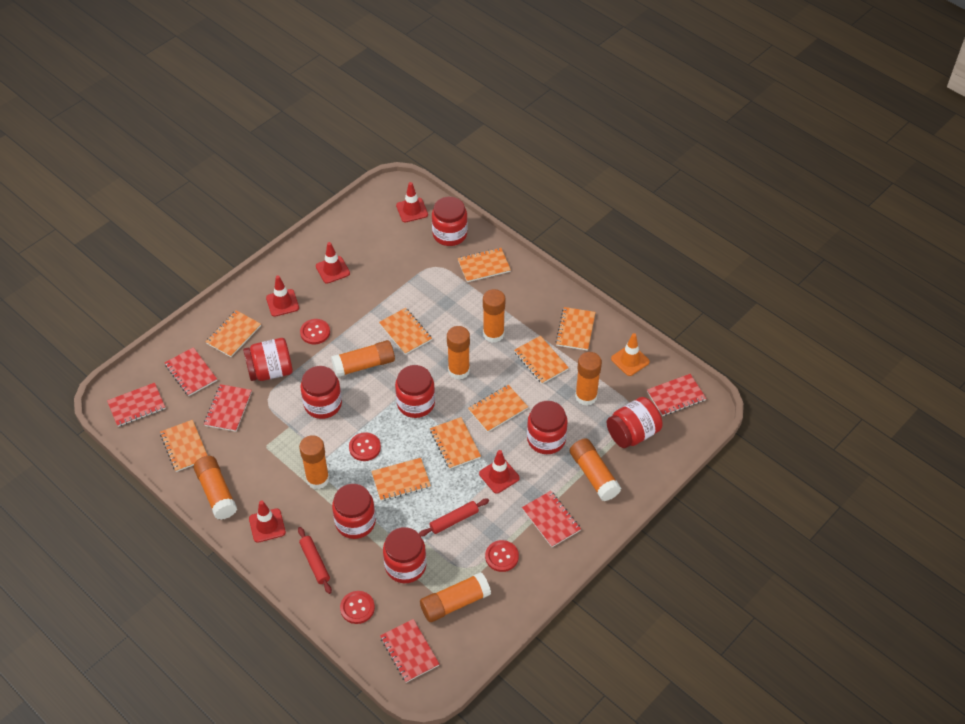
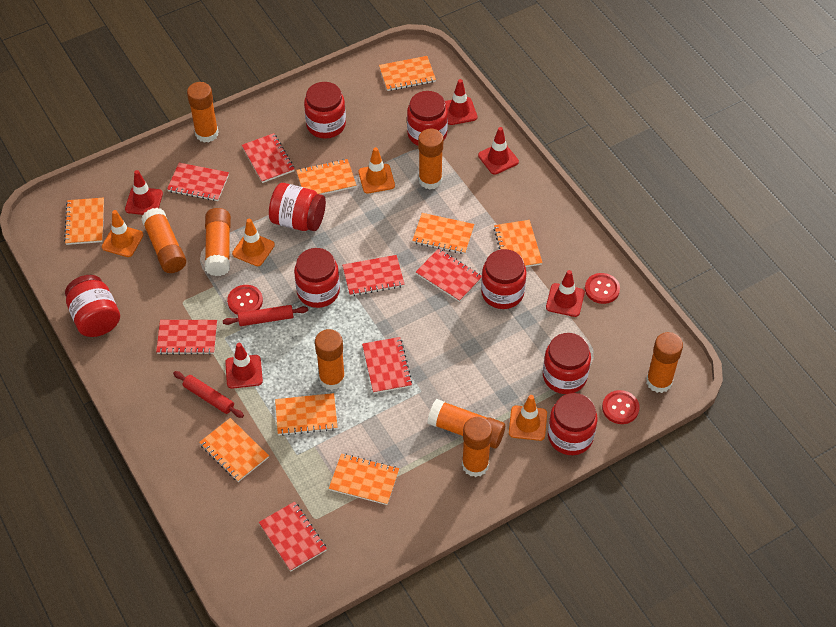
orange notebook: 9 -> 8
orange traffic cone: 1 -> 4
red button: 4 -> 3
red notebook: 6 -> 7

